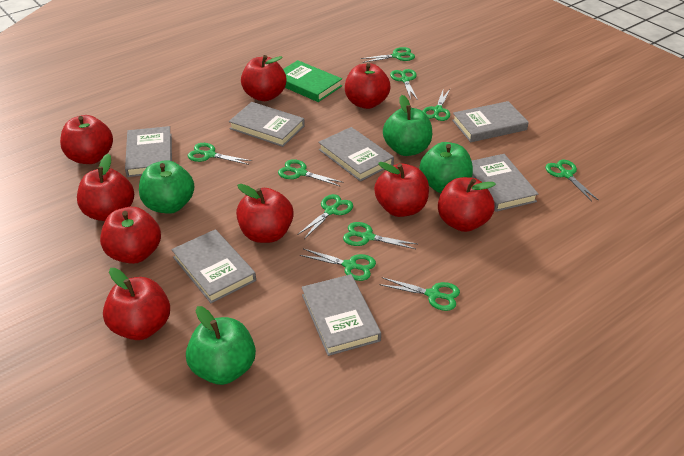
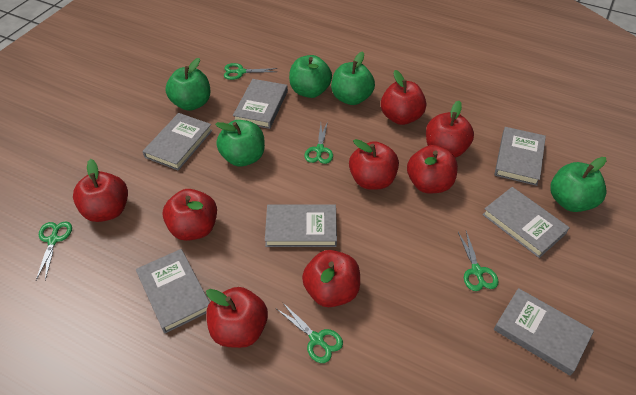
green apple: 4 -> 5
green book: 1 -> 0
green scissors: 10 -> 5
red apple: 9 -> 8

